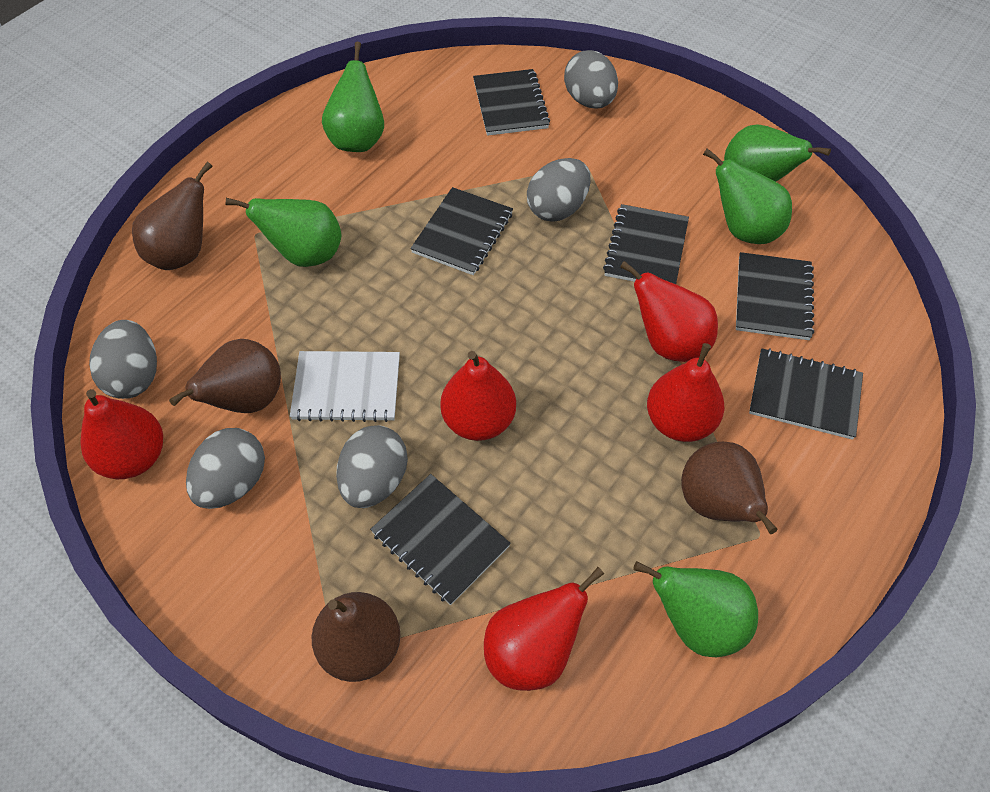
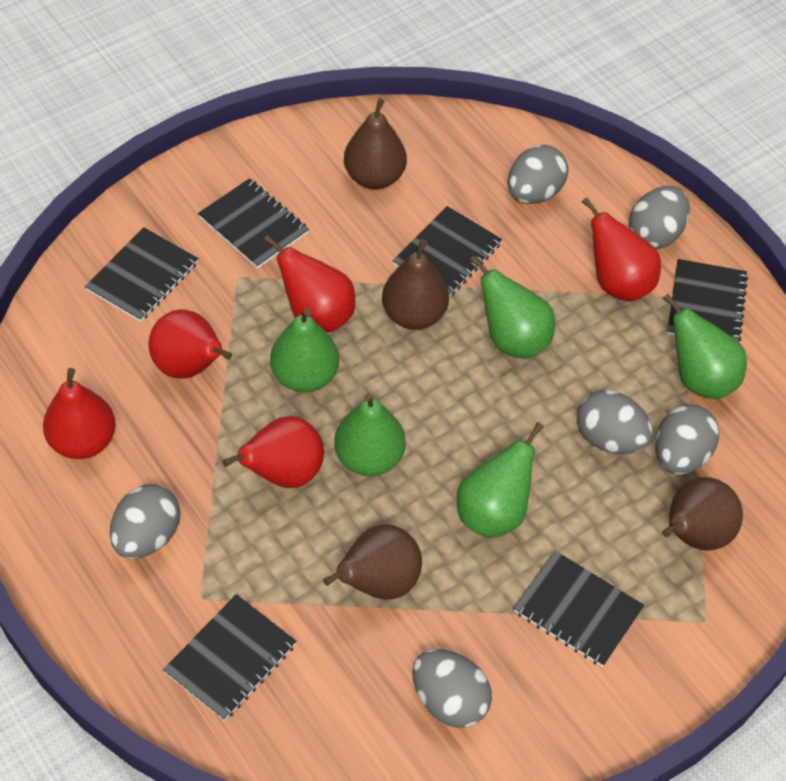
grey egg: 5 -> 6
white notebook: 1 -> 0

